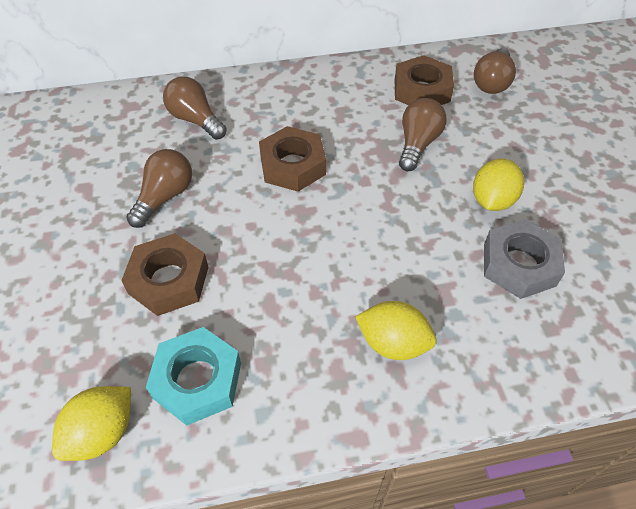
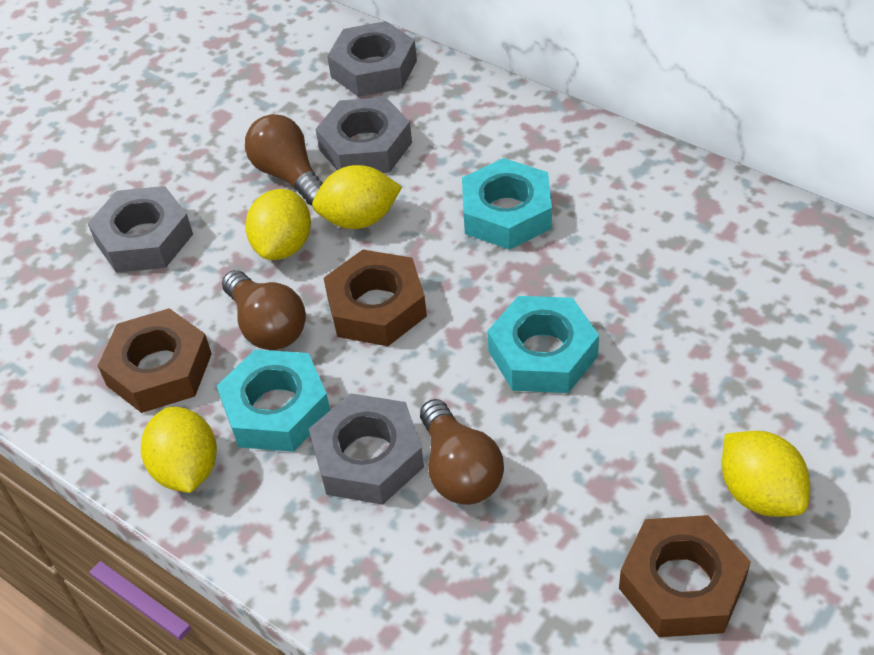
brown light bulb: 4 -> 3
grey nut: 1 -> 4
turquoise nut: 1 -> 3
yellow lemon: 3 -> 4

